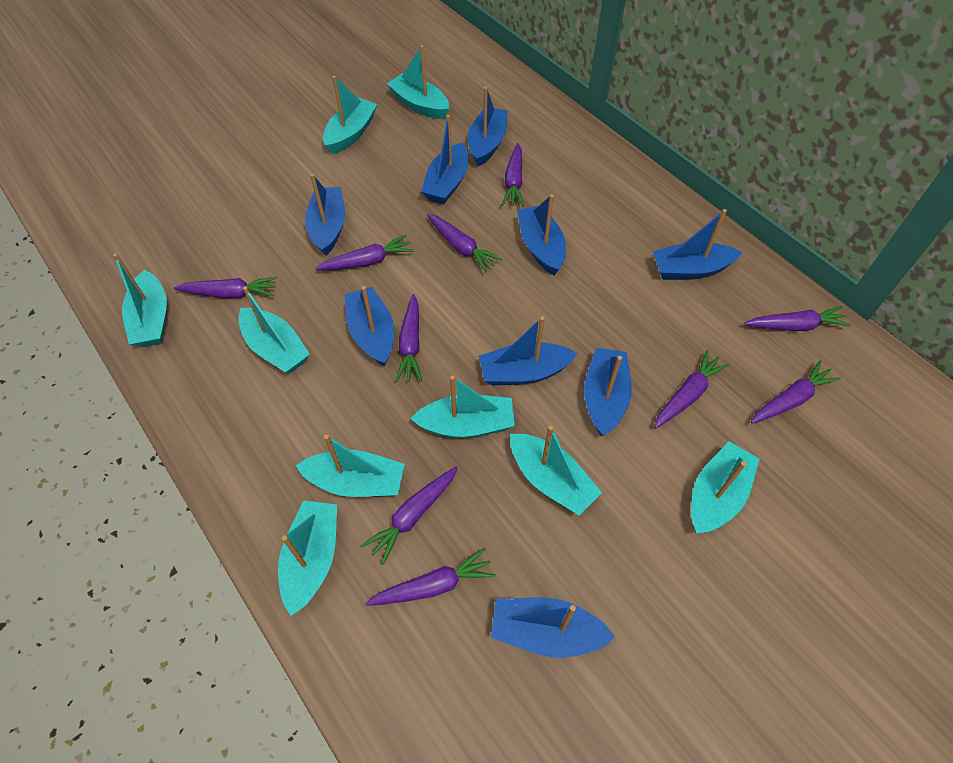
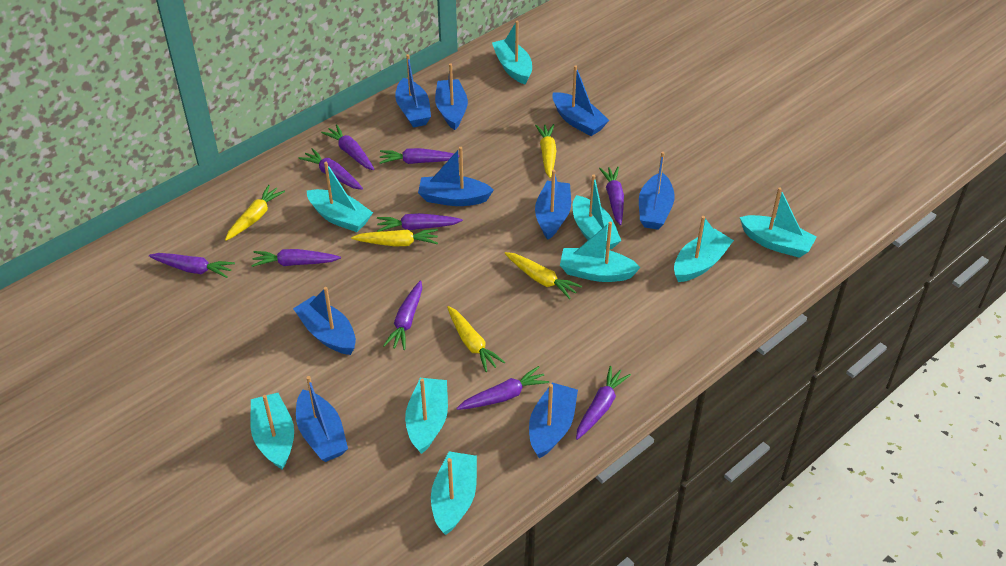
yellow carrot: 0 -> 5

